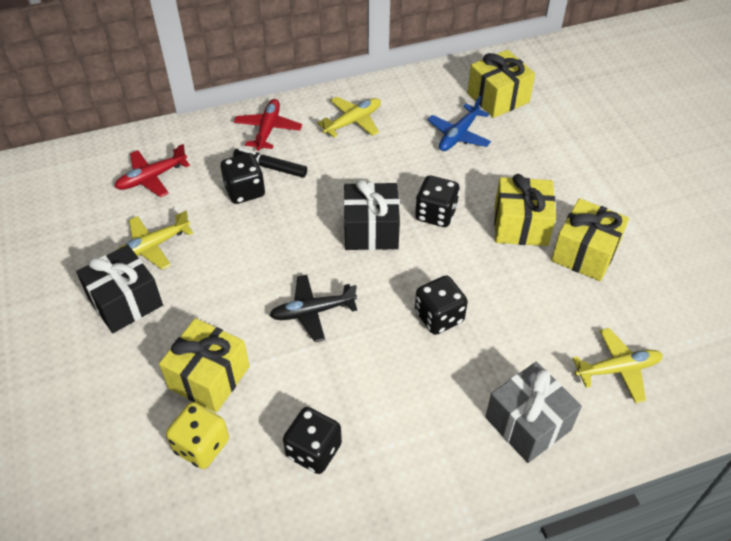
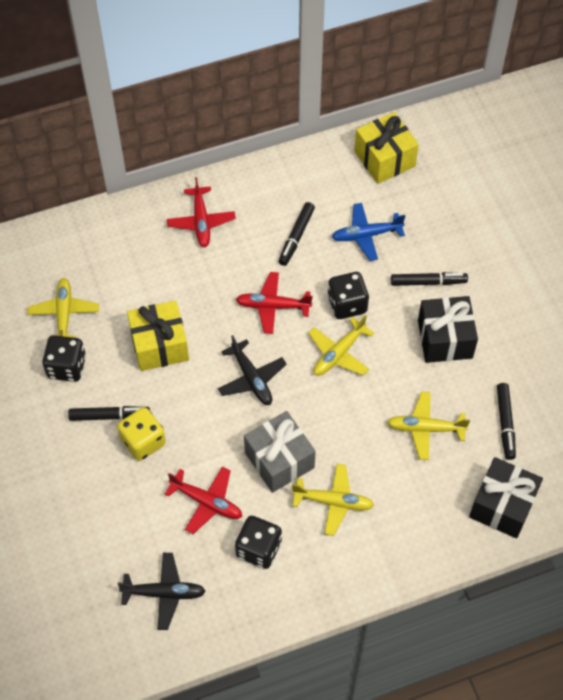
black dice: 4 -> 3
black marker: 1 -> 4
black plane: 1 -> 2
red plane: 2 -> 3
yellow gift: 4 -> 2
yellow plane: 3 -> 4

